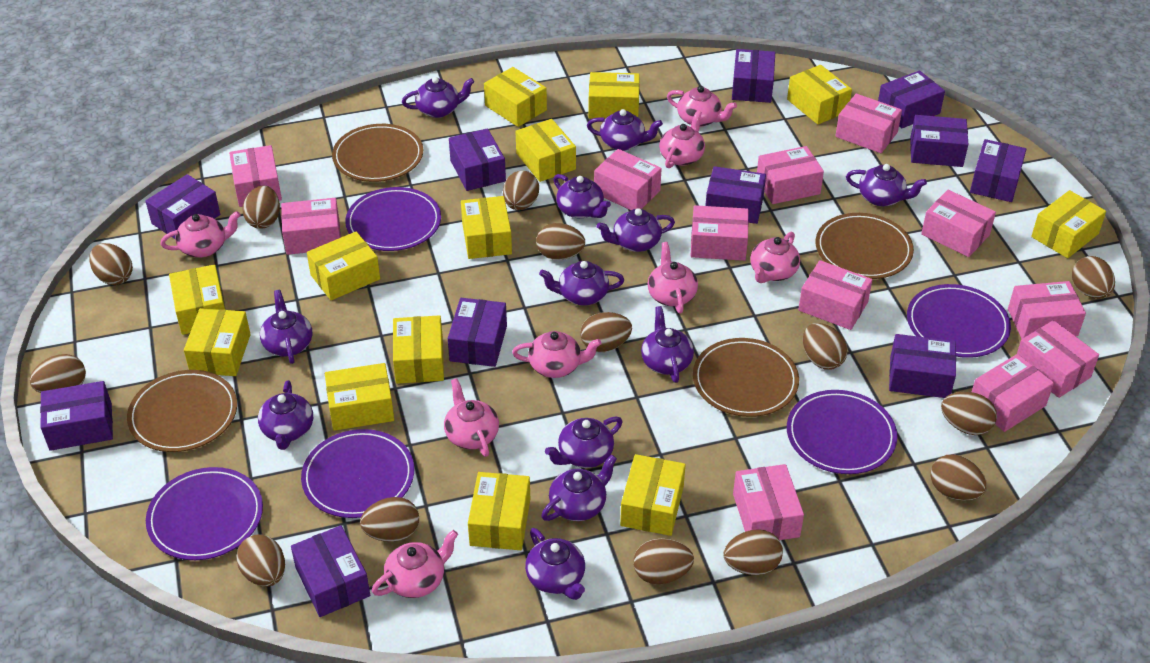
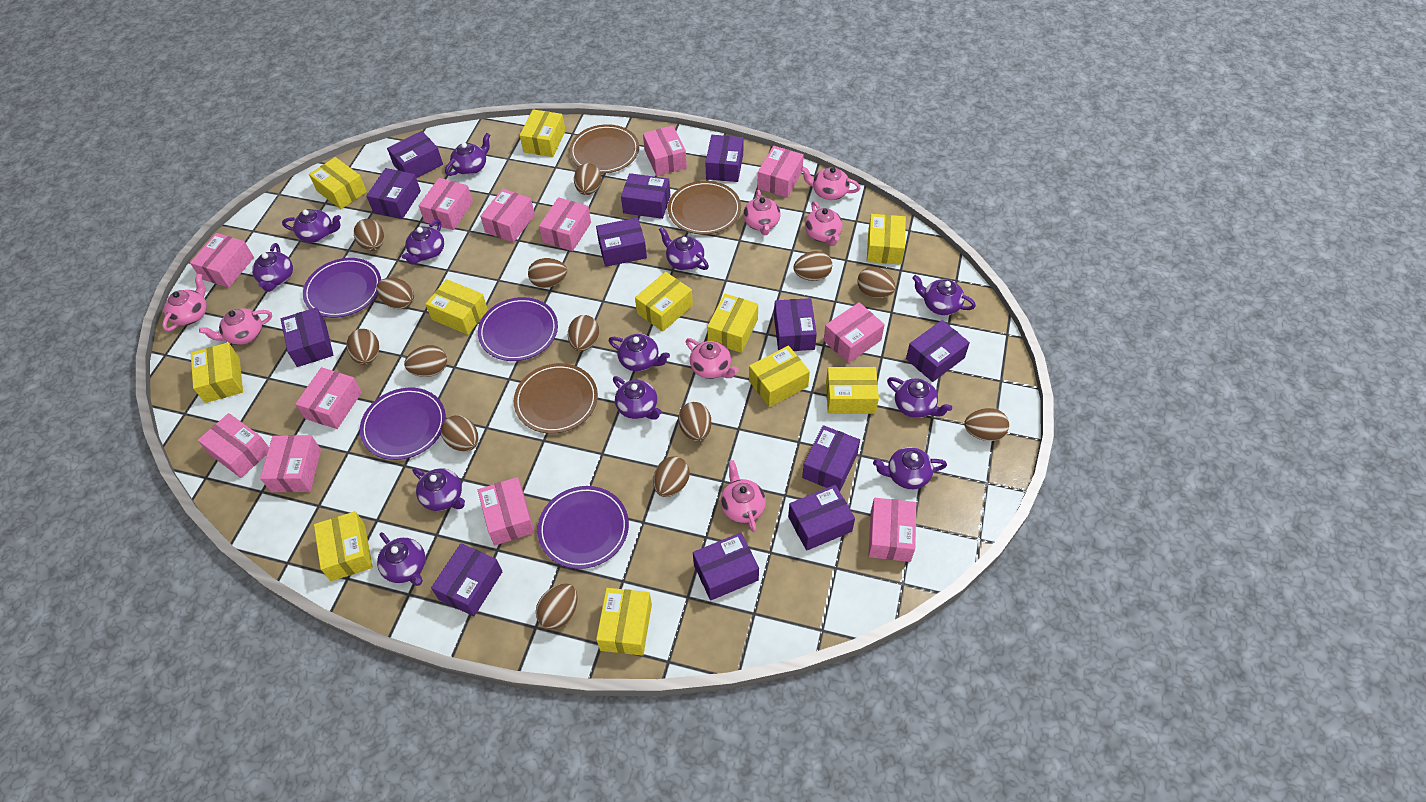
brown plate: 4 -> 3
pink teapot: 8 -> 7
purple box: 11 -> 12
purple plate: 5 -> 4
yellow box: 13 -> 11

